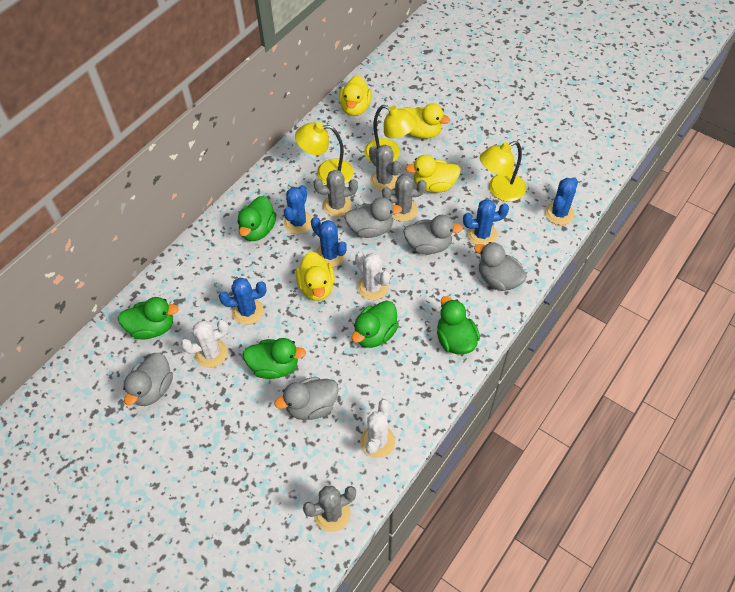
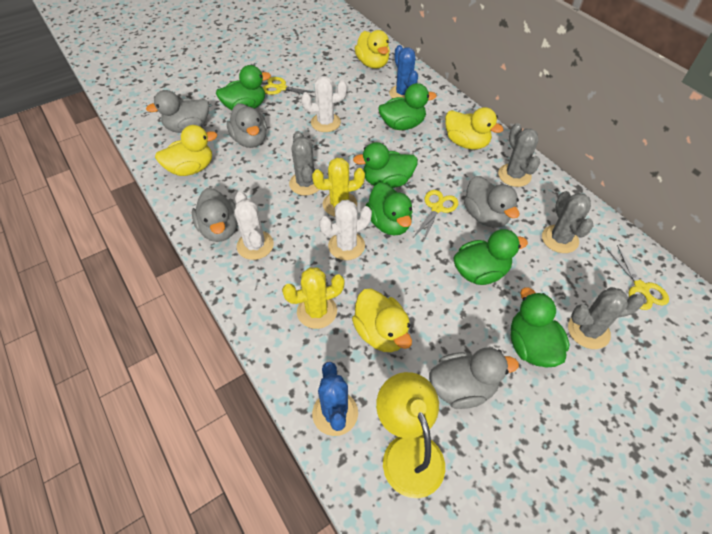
blue cactus: 5 -> 2
green duck: 5 -> 6
yellow cactus: 0 -> 2
yellow lamp: 3 -> 1
yellow scissors: 0 -> 3

